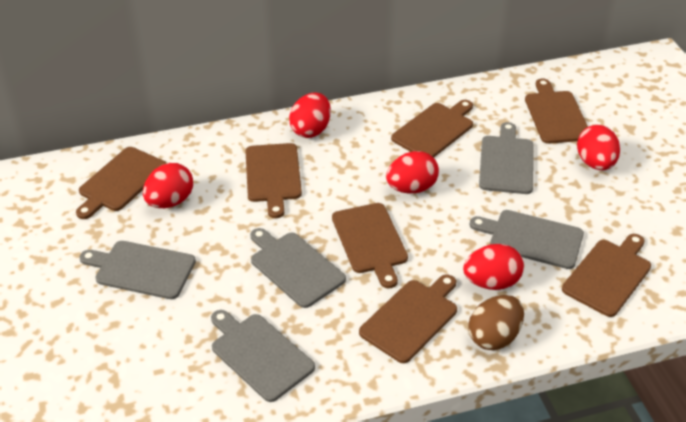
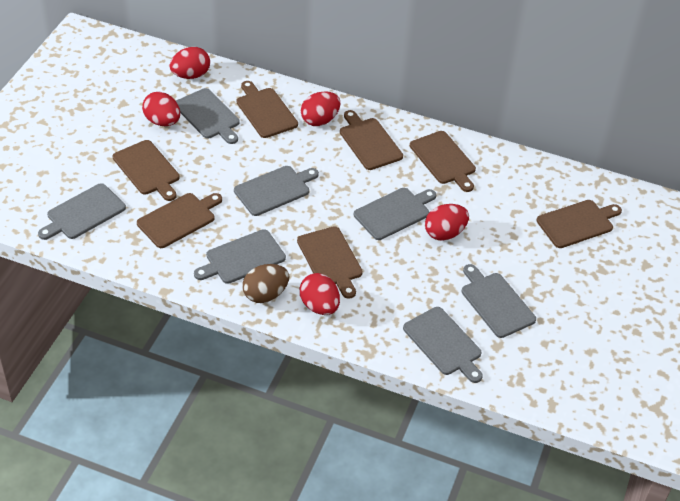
grey cutting board: 5 -> 7

